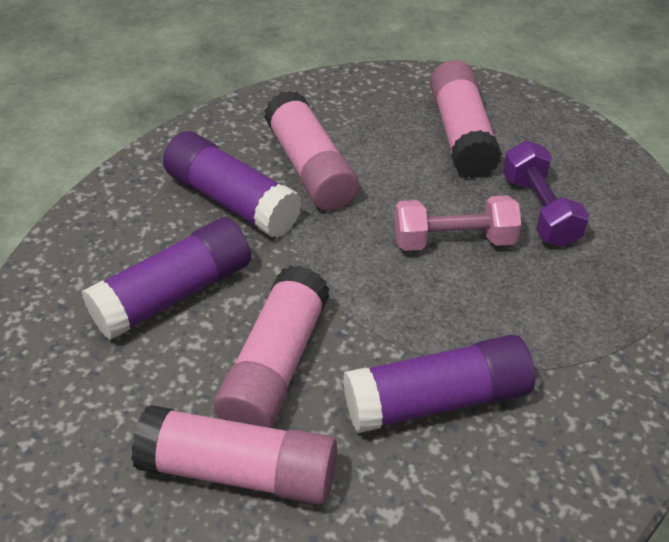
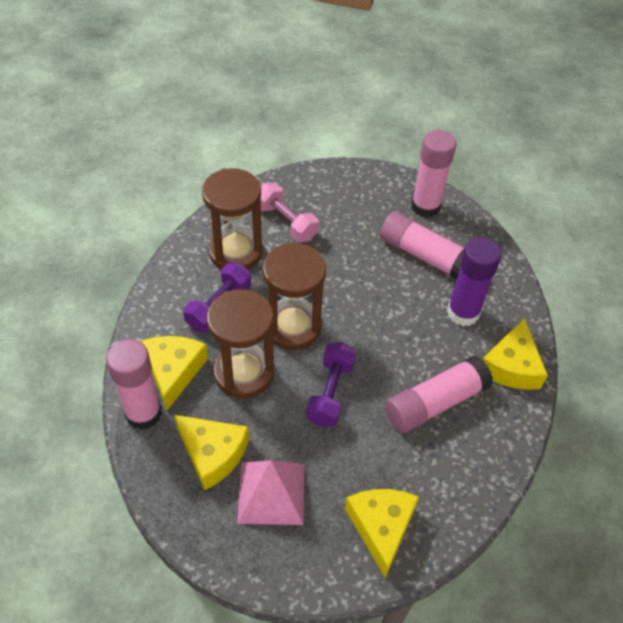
brown hourglass: 0 -> 3
pink pyramid: 0 -> 1
purple dumbbell: 1 -> 2
purple glue stick: 3 -> 1
yellow cheese: 0 -> 4

